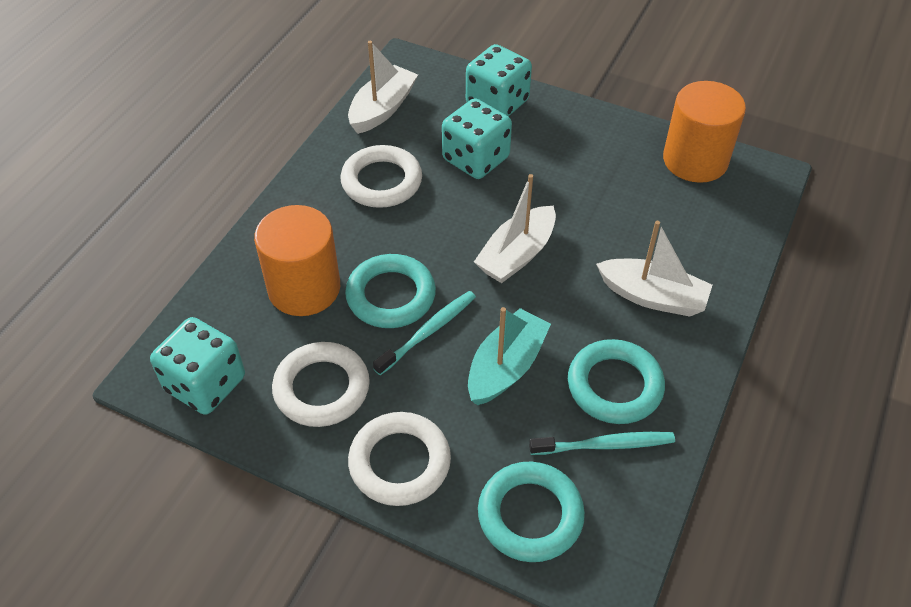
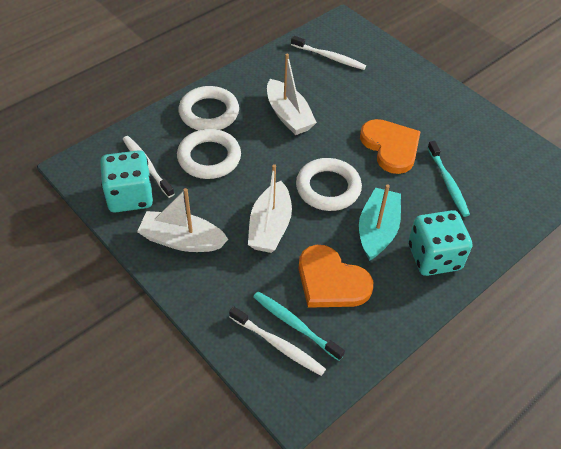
orange cylinder: 2 -> 0
orange heart: 0 -> 2
turquoise dice: 3 -> 2
turquoise ring: 3 -> 0
white toothbrush: 0 -> 3

